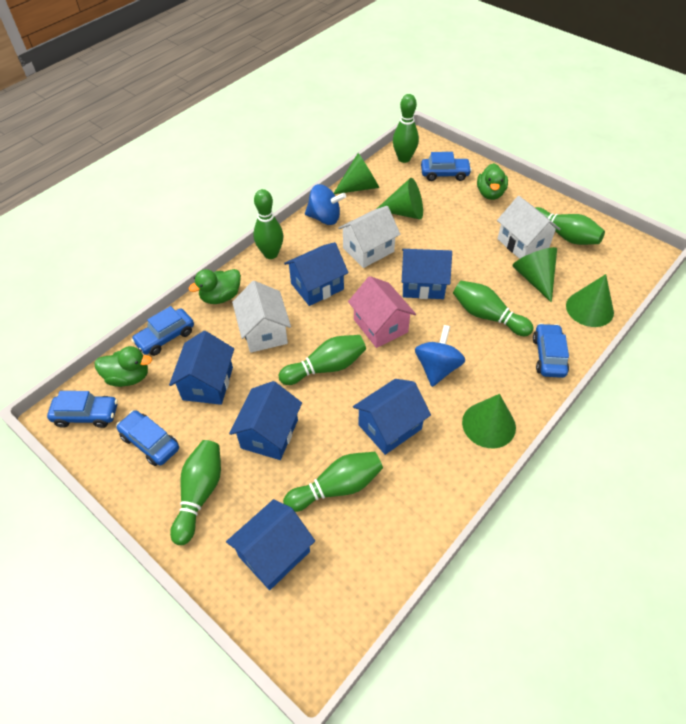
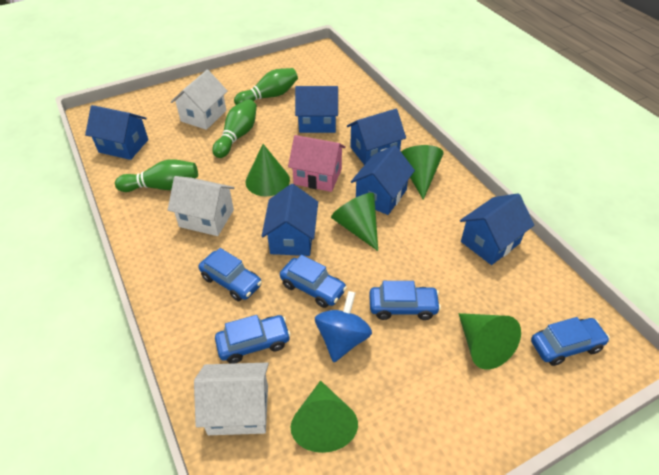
blue spinning top: 2 -> 1
green bowling pin: 7 -> 3
green duck: 3 -> 0

